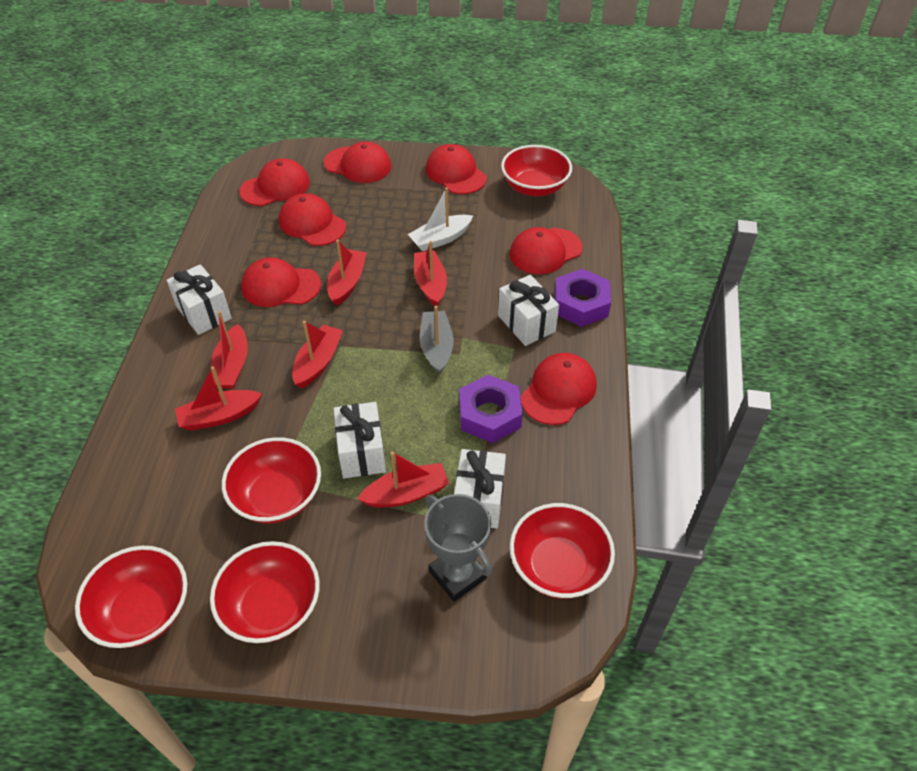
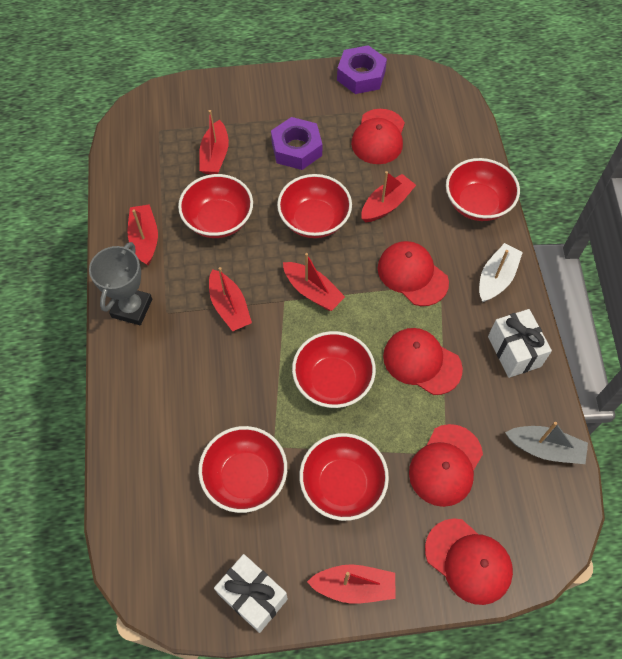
red bowl: 5 -> 6
red cap: 7 -> 5
white gift: 4 -> 2

